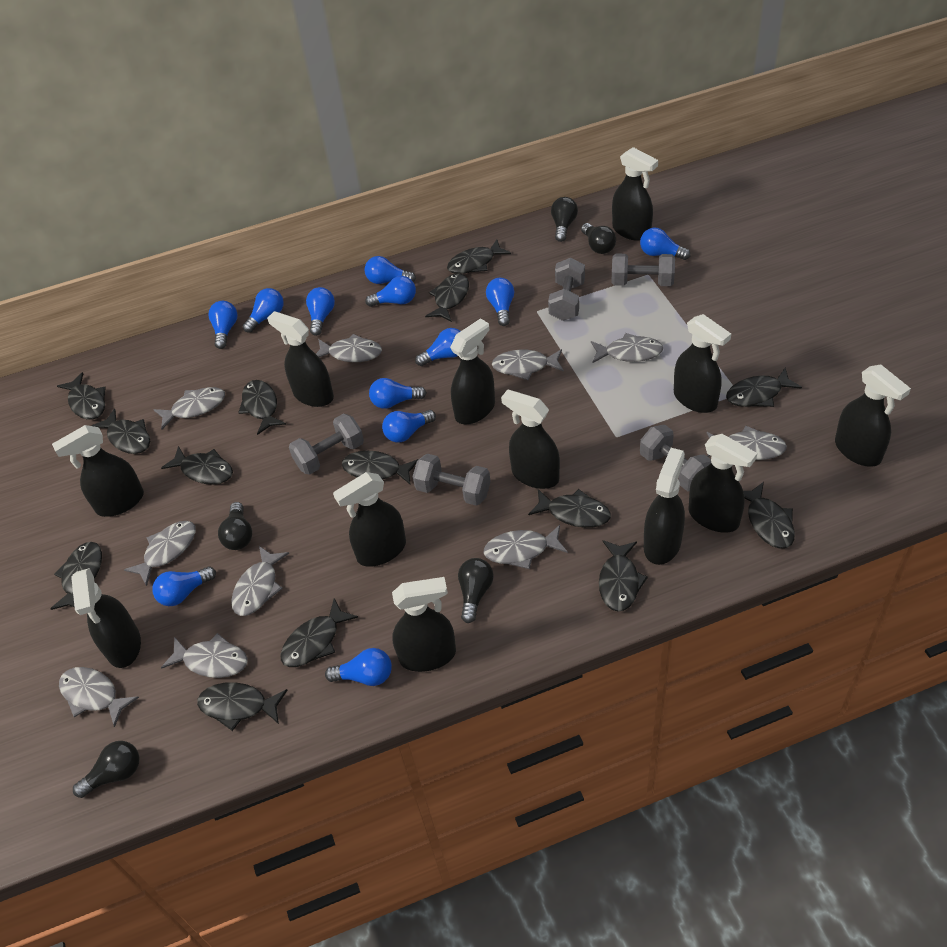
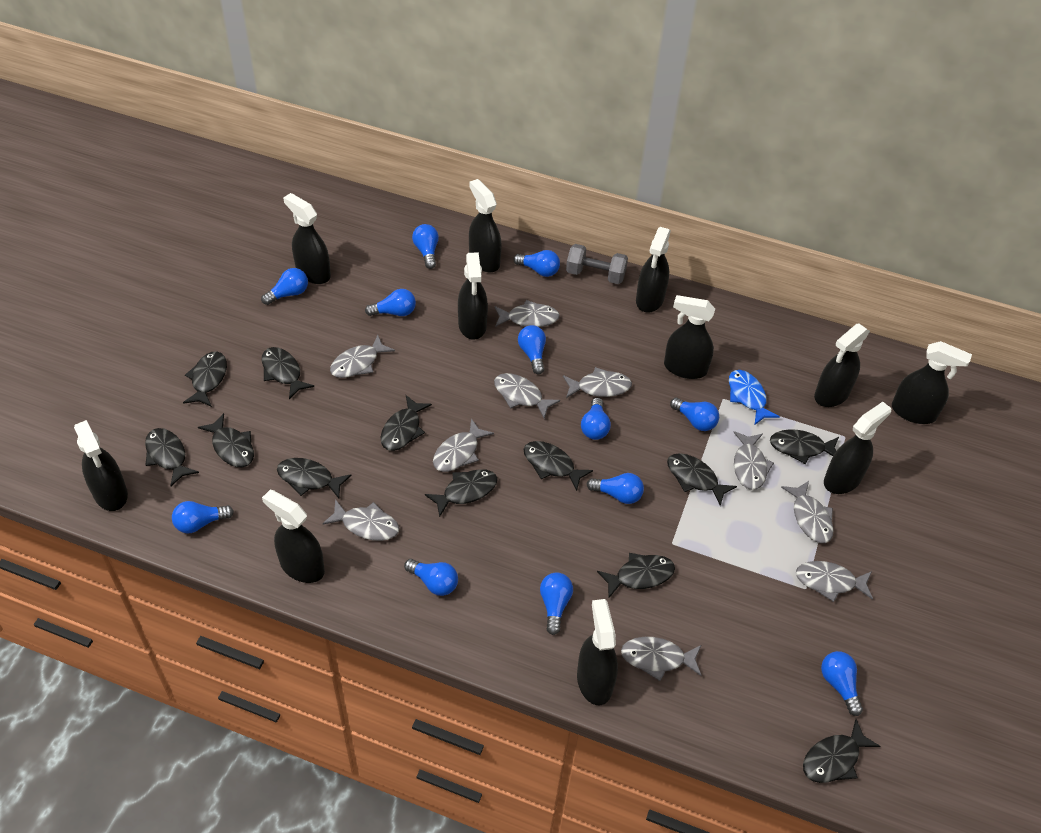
black fish: 14 -> 12
black light bulb: 5 -> 0
black spray bottle: 12 -> 11
blue fish: 0 -> 1
grey dumbbell: 5 -> 1

